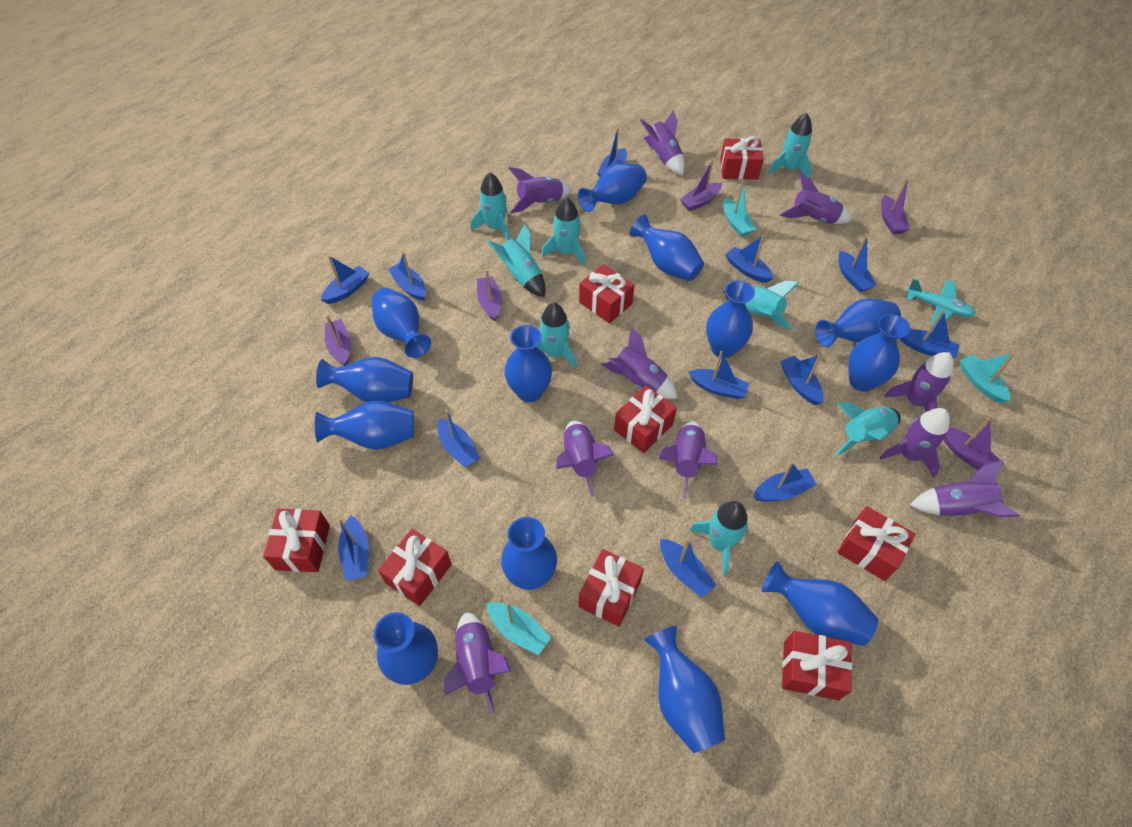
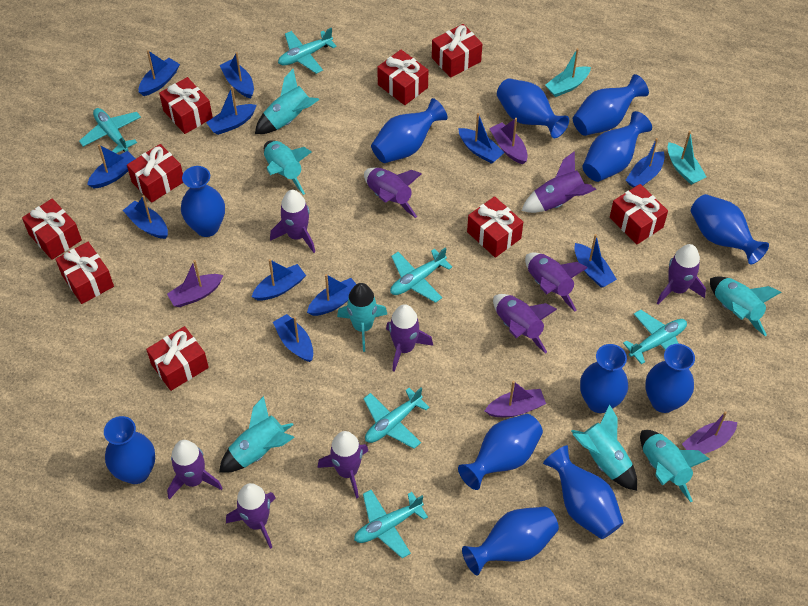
blue boat: 12 -> 11
blue vase: 13 -> 12
purple boat: 5 -> 4
red gift: 8 -> 9
turquoise boat: 3 -> 2
turquoise plane: 1 -> 6
turquoise rocket: 8 -> 7

